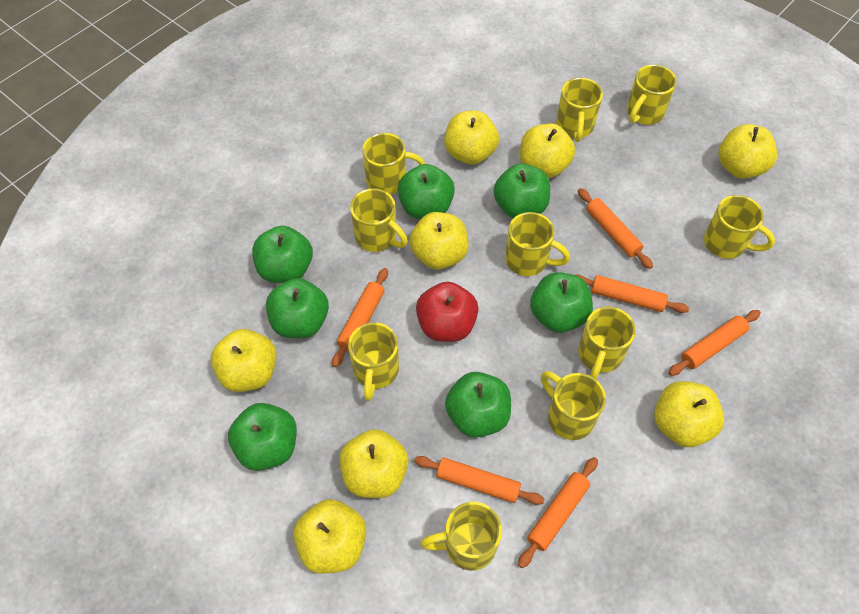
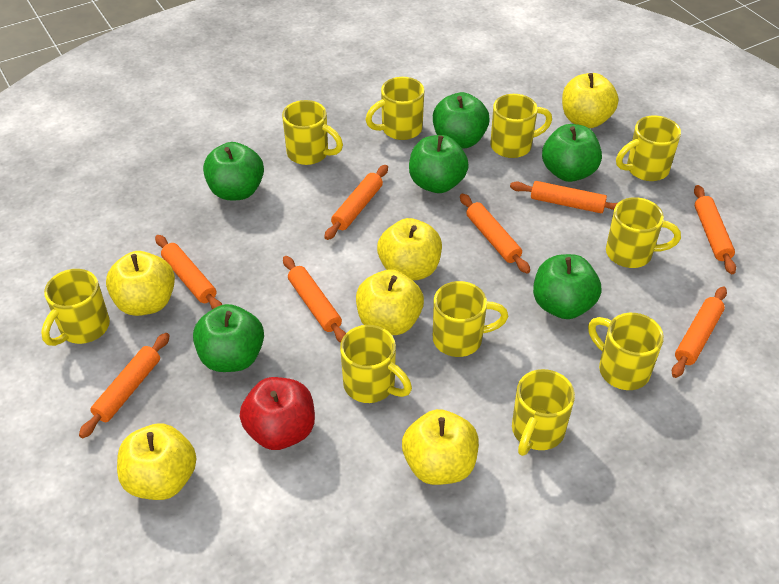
green apple: 7 -> 6
orange rolling pin: 6 -> 8
yellow apple: 8 -> 6

